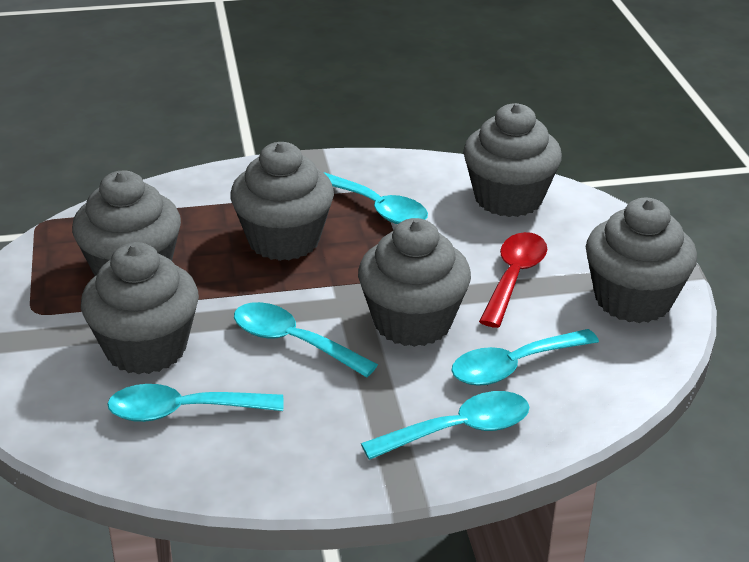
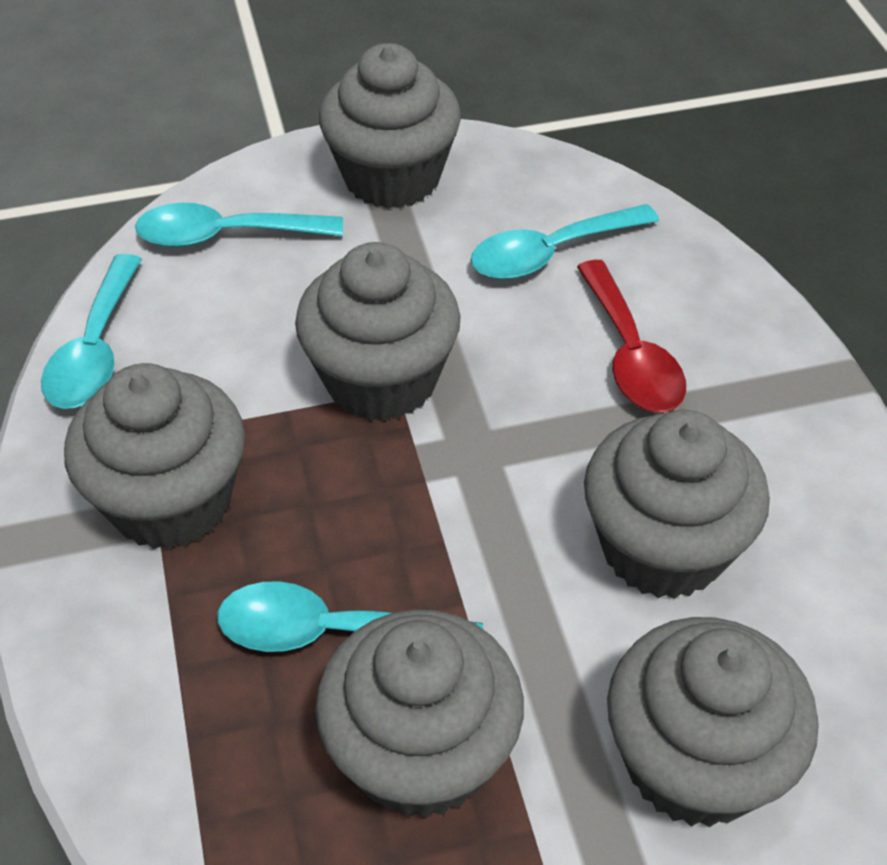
turquoise spoon: 5 -> 4

